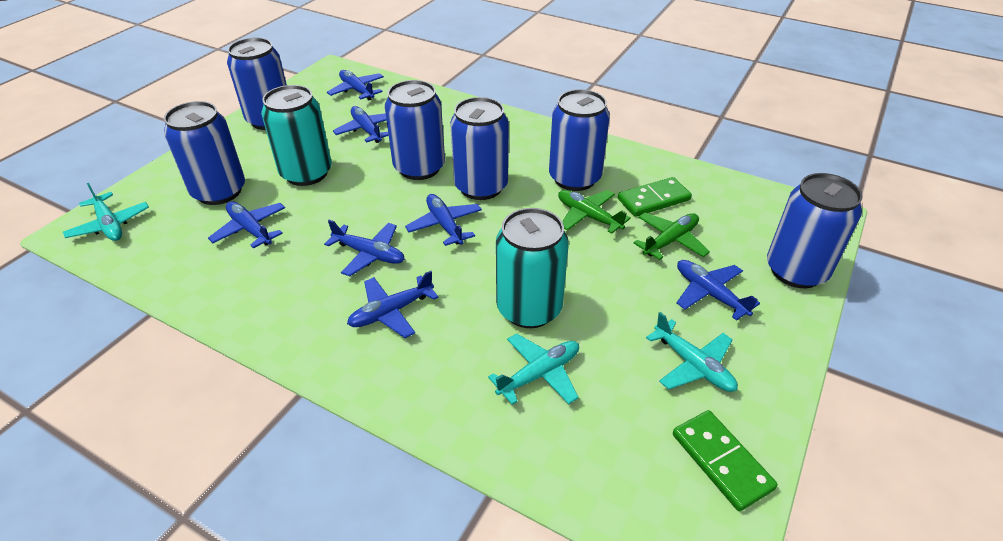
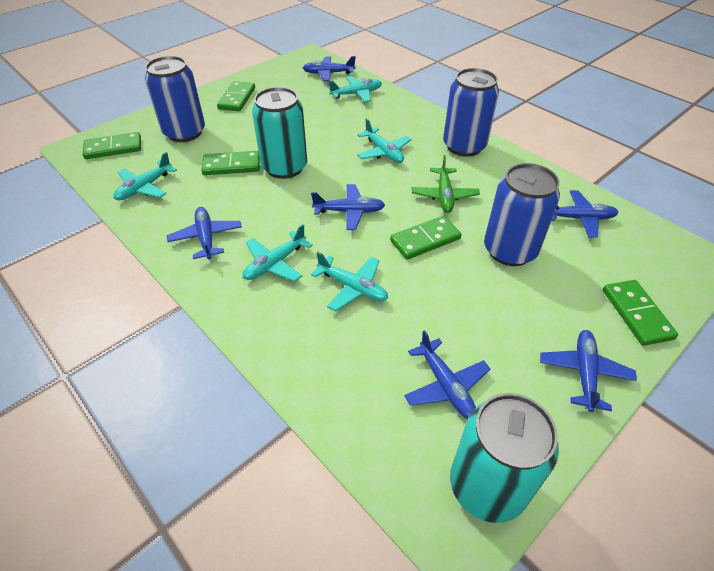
blue can: 6 -> 3
blue plane: 7 -> 6
green domino: 2 -> 5
green plane: 2 -> 1
turquoise plane: 3 -> 5

